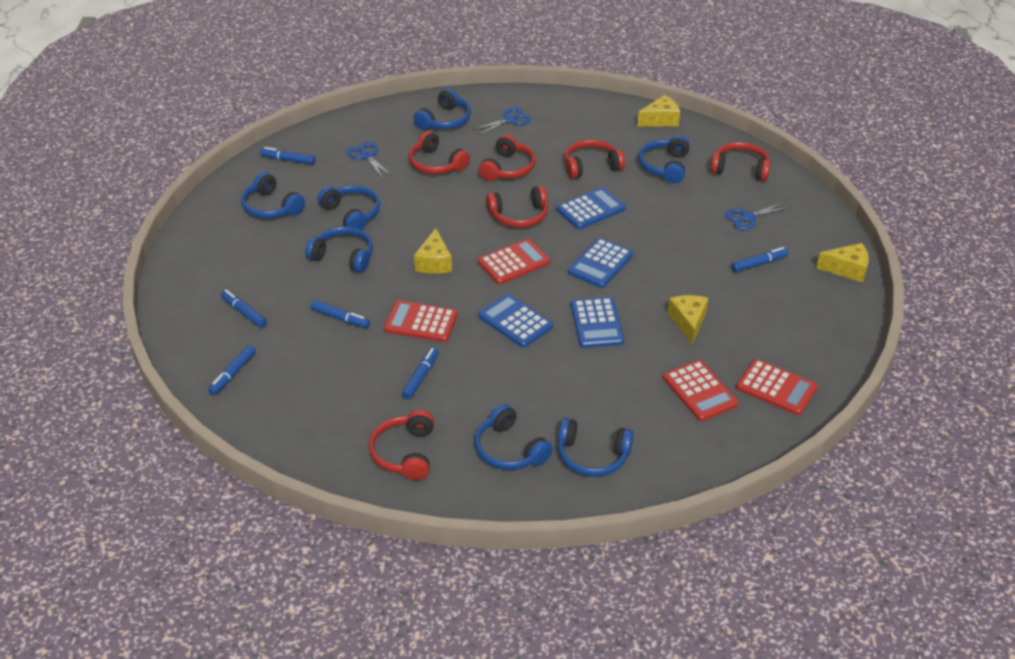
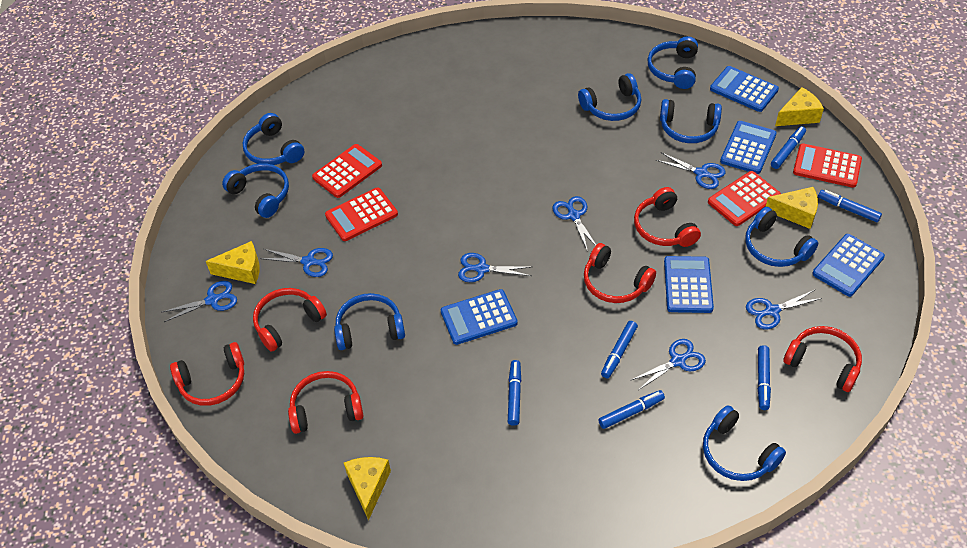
blue calculator: 4 -> 5
blue headphones: 7 -> 8
blue scissors: 3 -> 7

